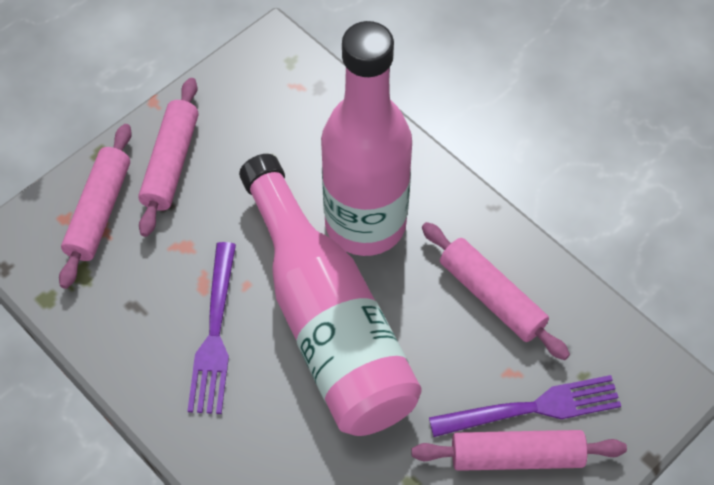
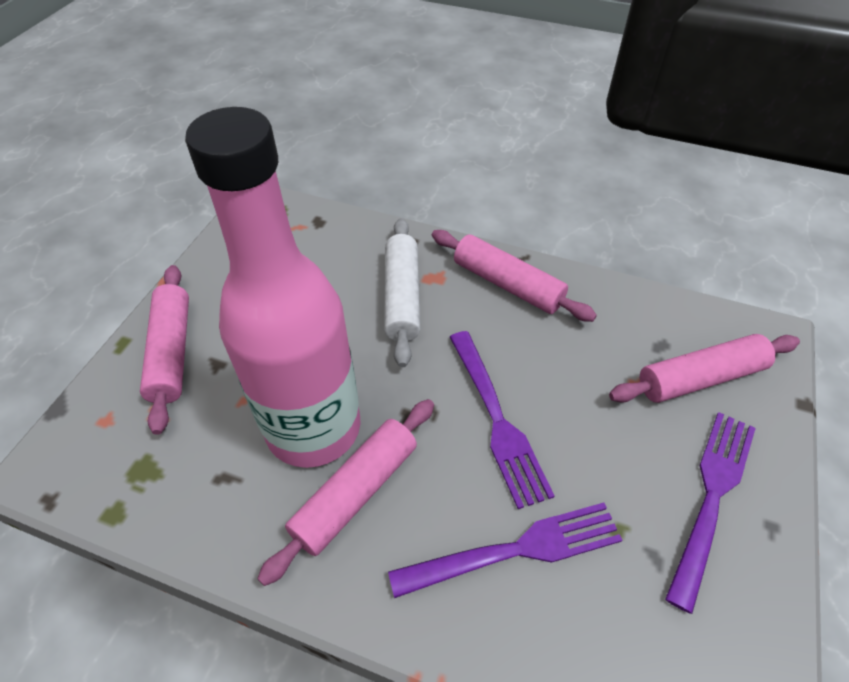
pink bottle: 2 -> 1
purple fork: 2 -> 3
white rolling pin: 0 -> 1

